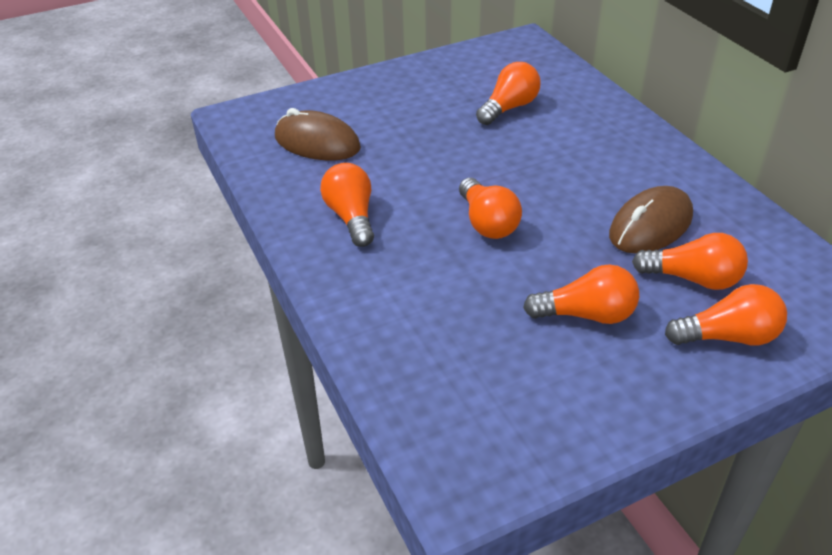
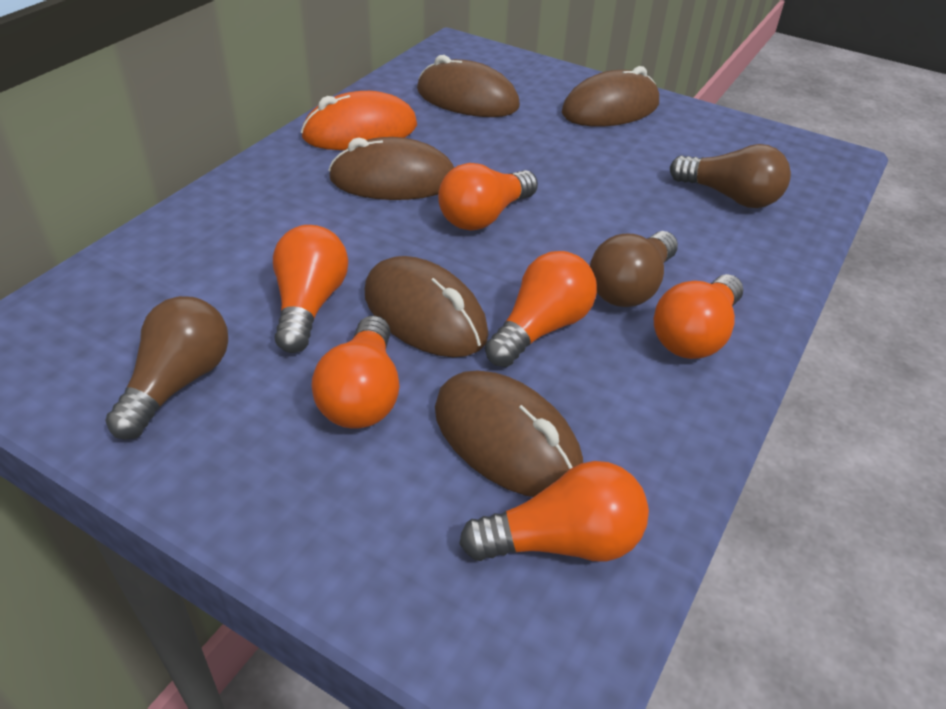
brown light bulb: 0 -> 3
brown mouse: 2 -> 5
orange mouse: 0 -> 1

